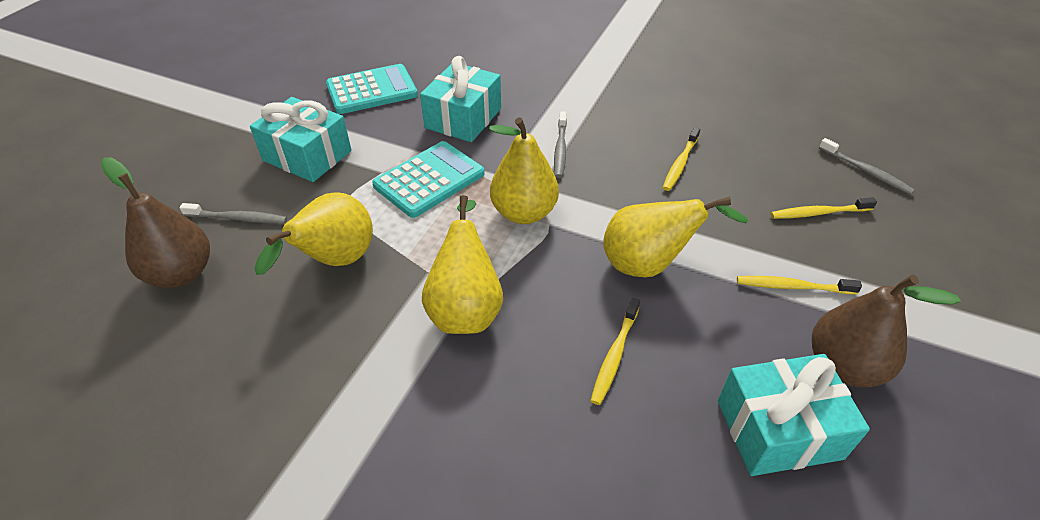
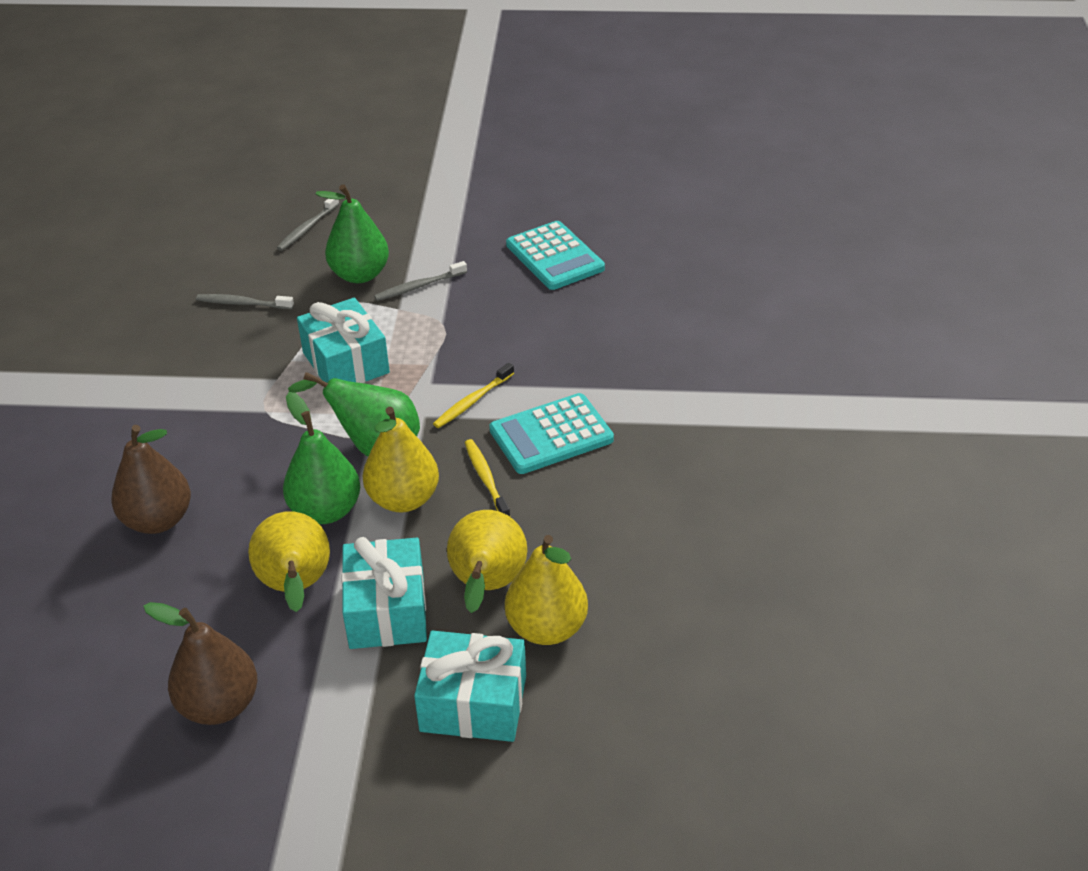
green pear: 0 -> 3
yellow toothbrush: 4 -> 2

